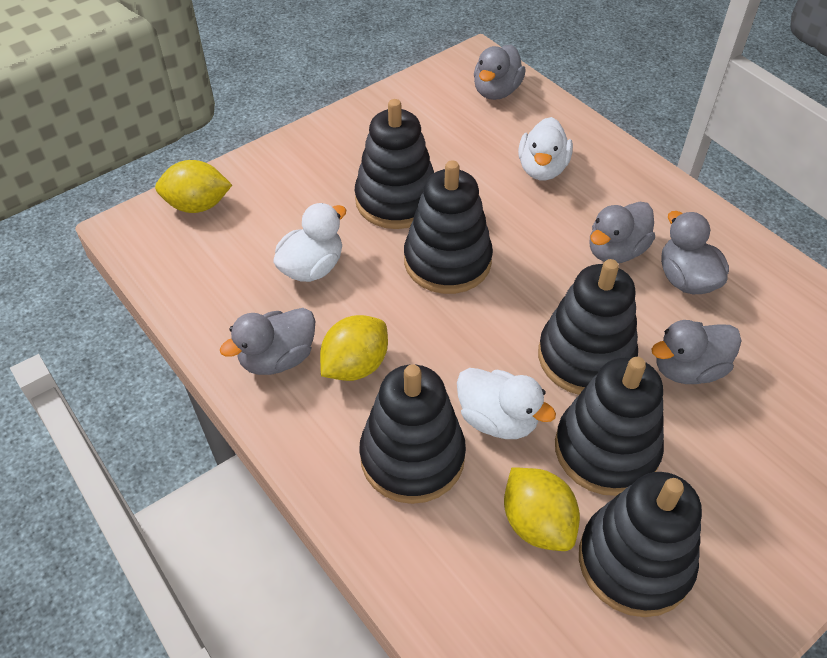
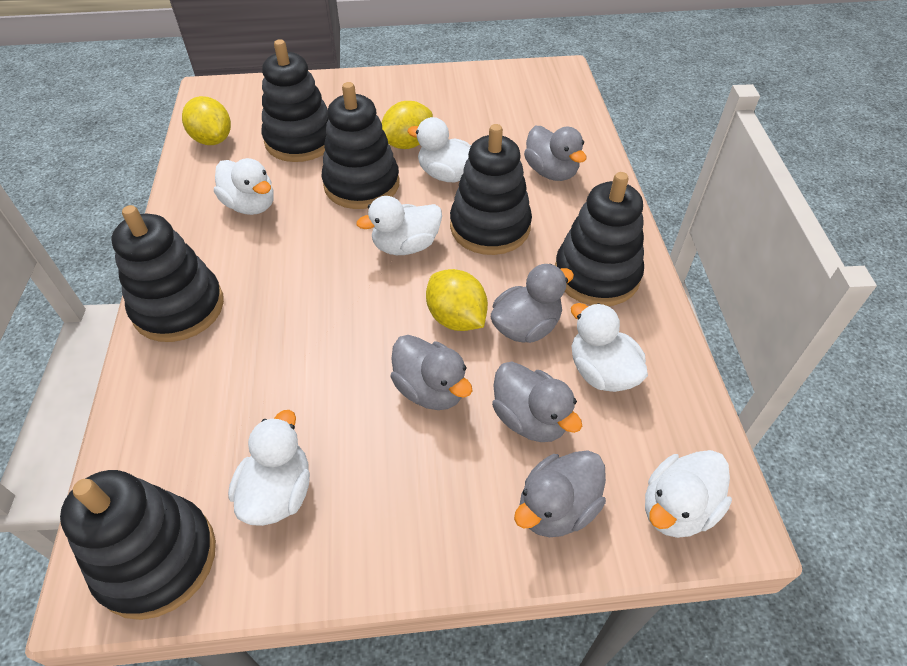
white duck: 3 -> 6

